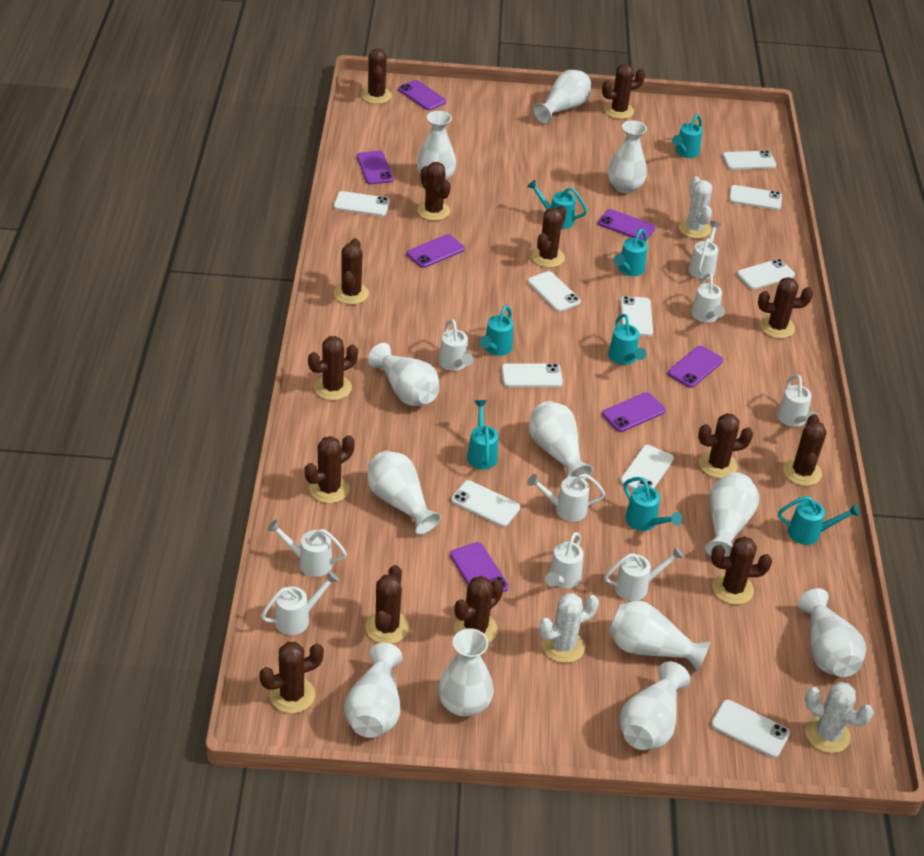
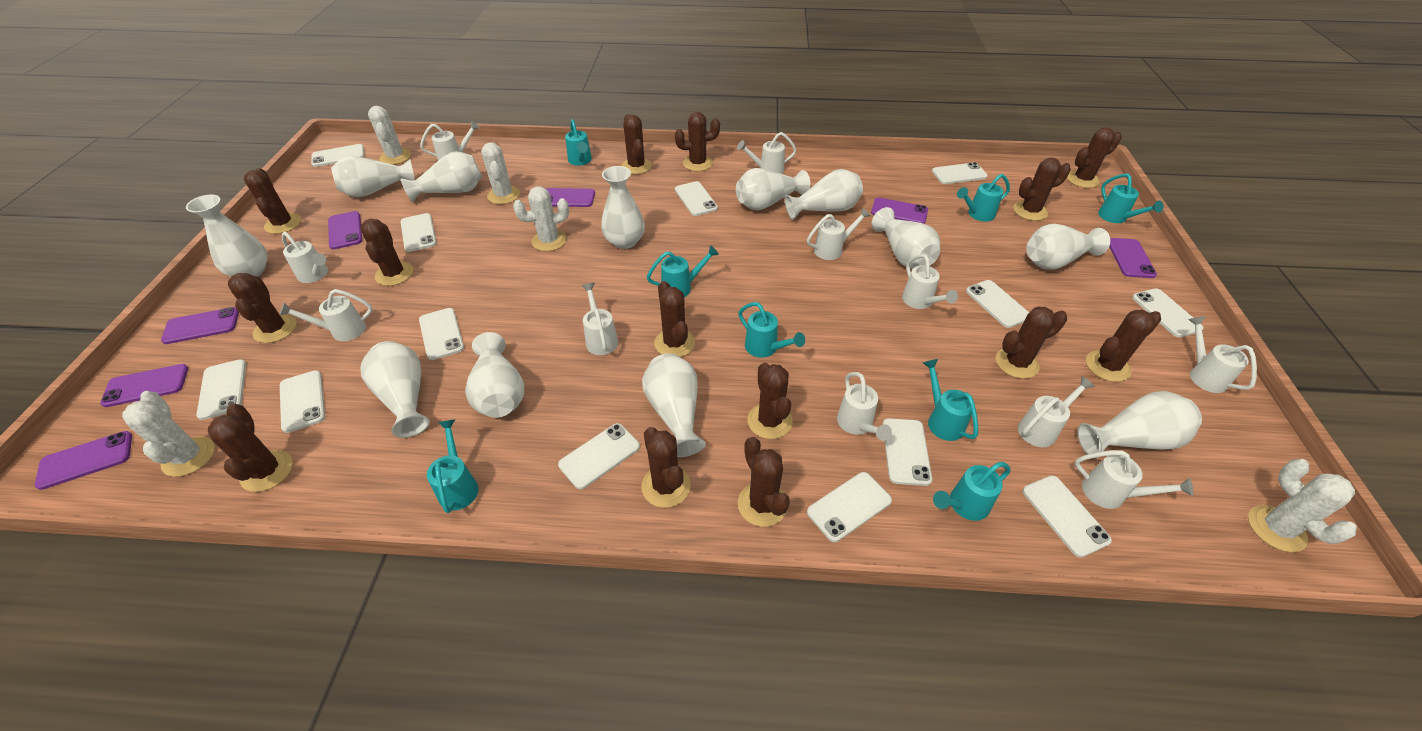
white cactus: 3 -> 5
white phone: 10 -> 13
white watering can: 9 -> 11

